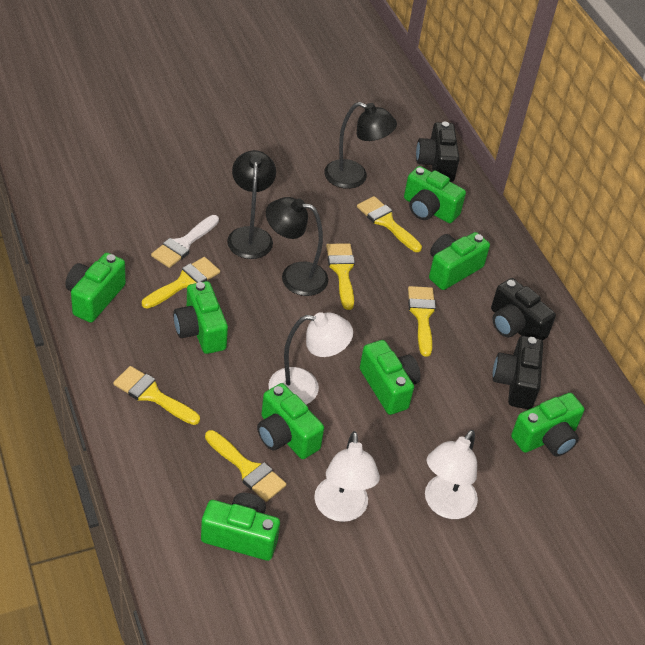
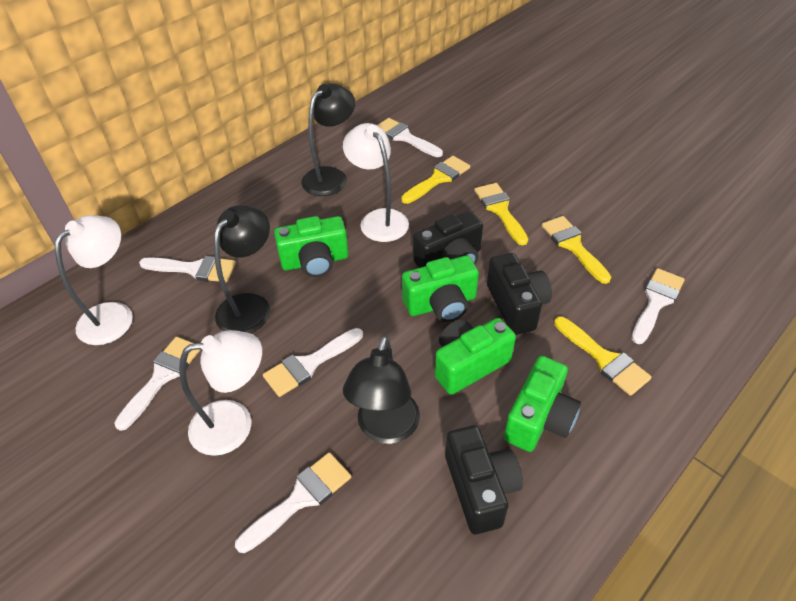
green camera: 8 -> 4
white brush: 1 -> 6
yellow brush: 6 -> 4

